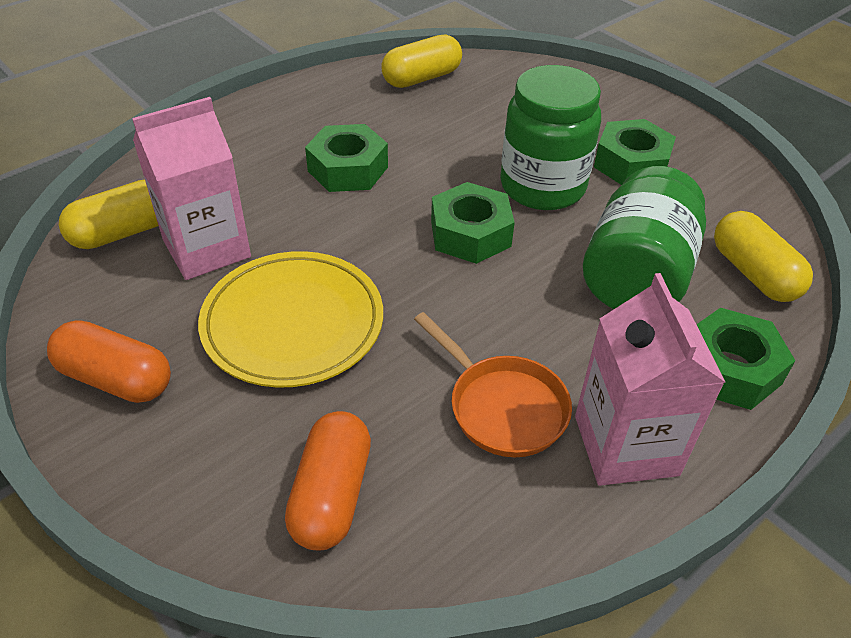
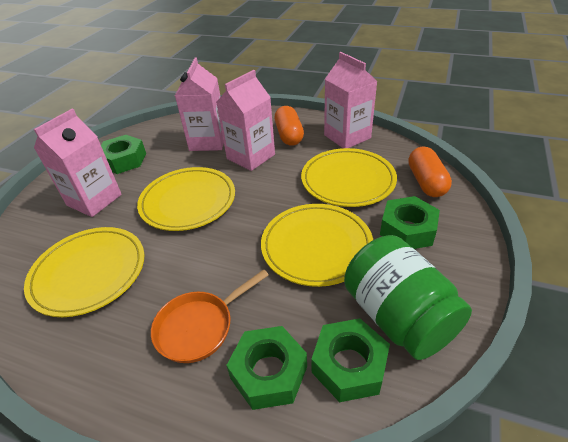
green jar: 2 -> 1
pink carton: 2 -> 4
yellow capsule: 3 -> 0
yellow plate: 1 -> 4

